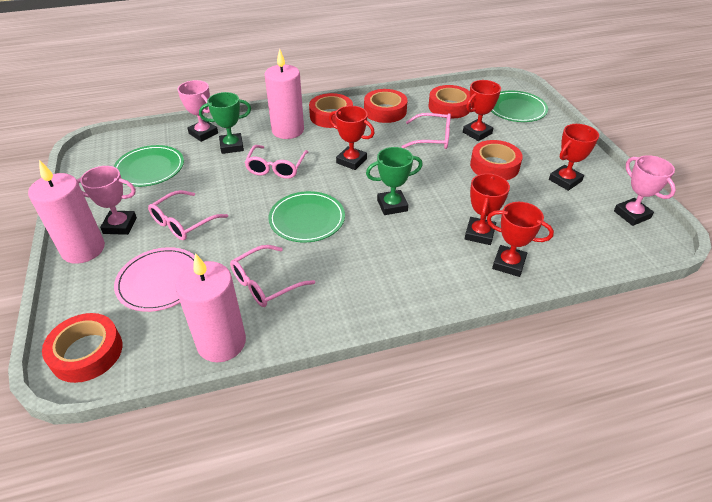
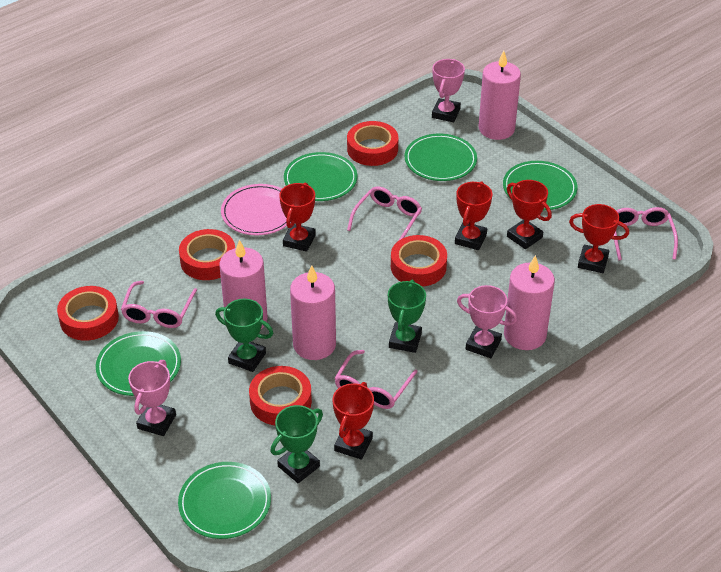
green plate: 3 -> 5
green trophy: 2 -> 3
pink candle: 3 -> 4

